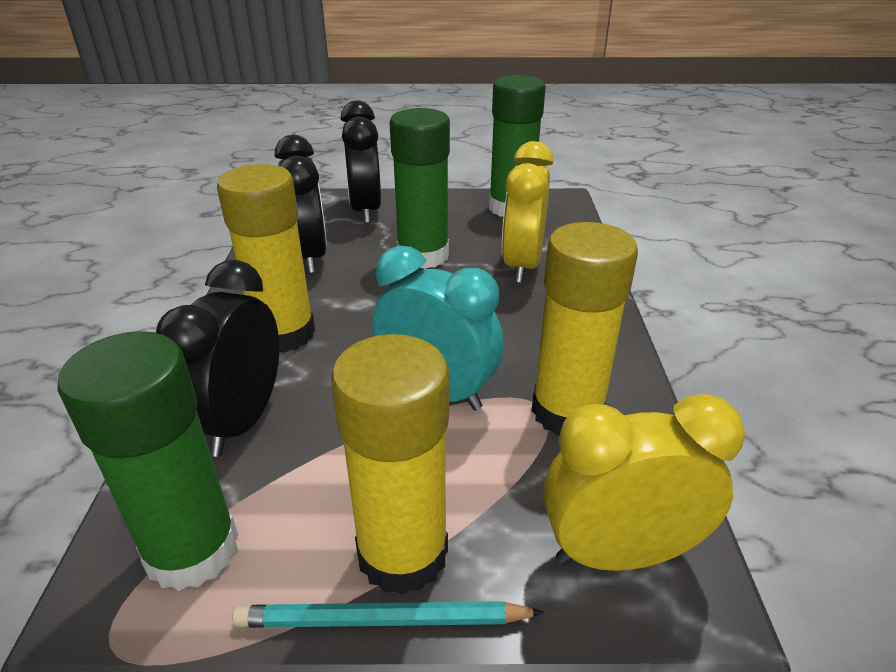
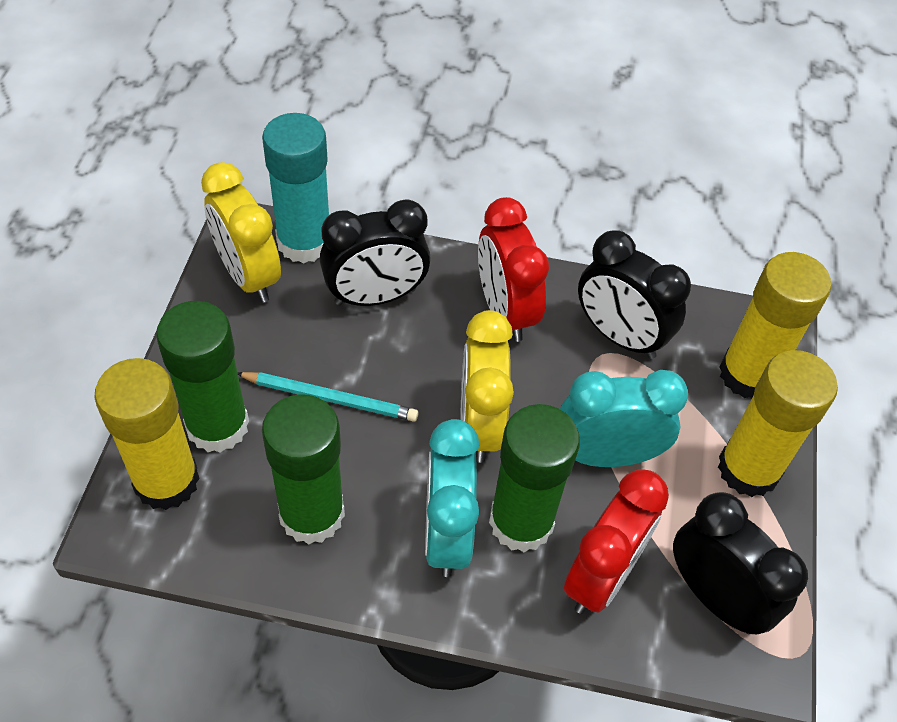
red clock: 0 -> 2
turquoise clock: 1 -> 2
turquoise glue stick: 0 -> 1

